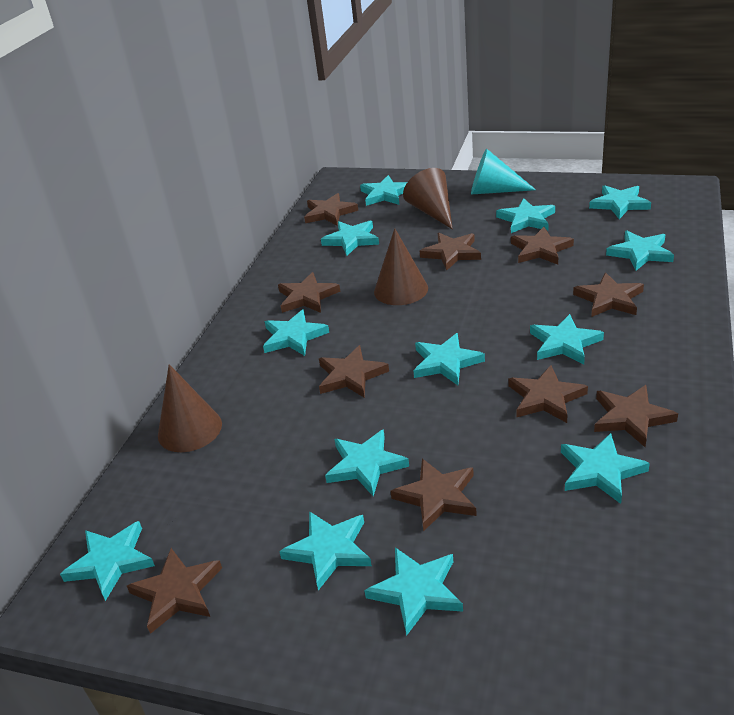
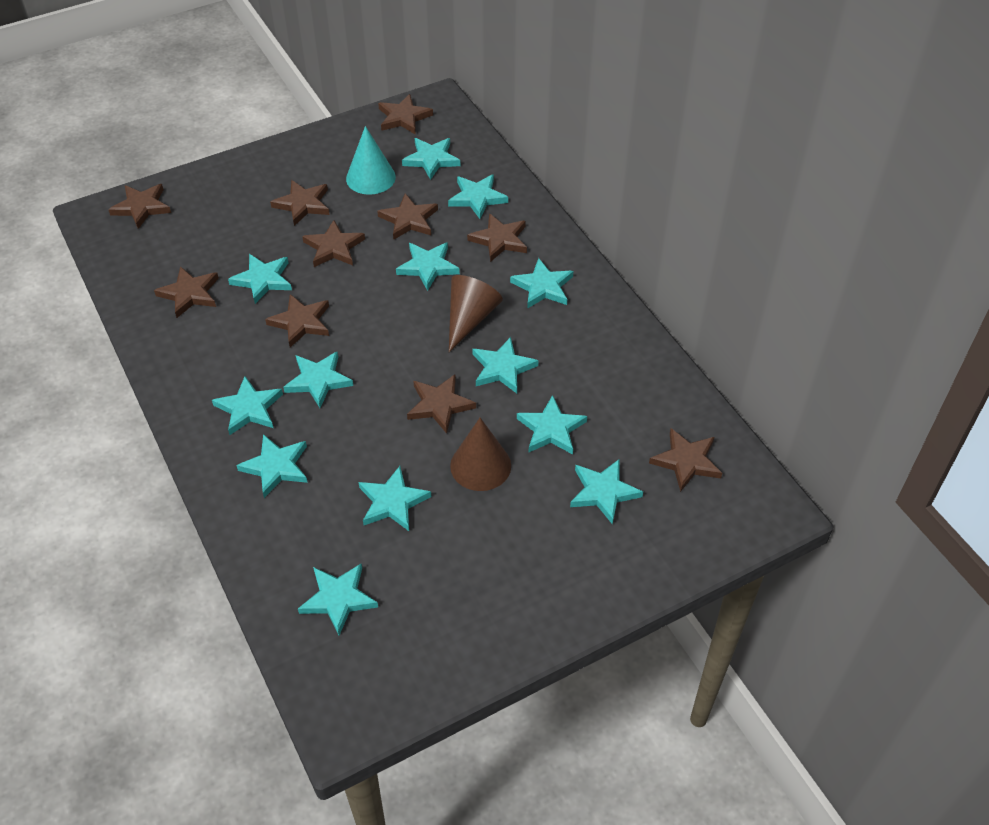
brown cone: 3 -> 2

